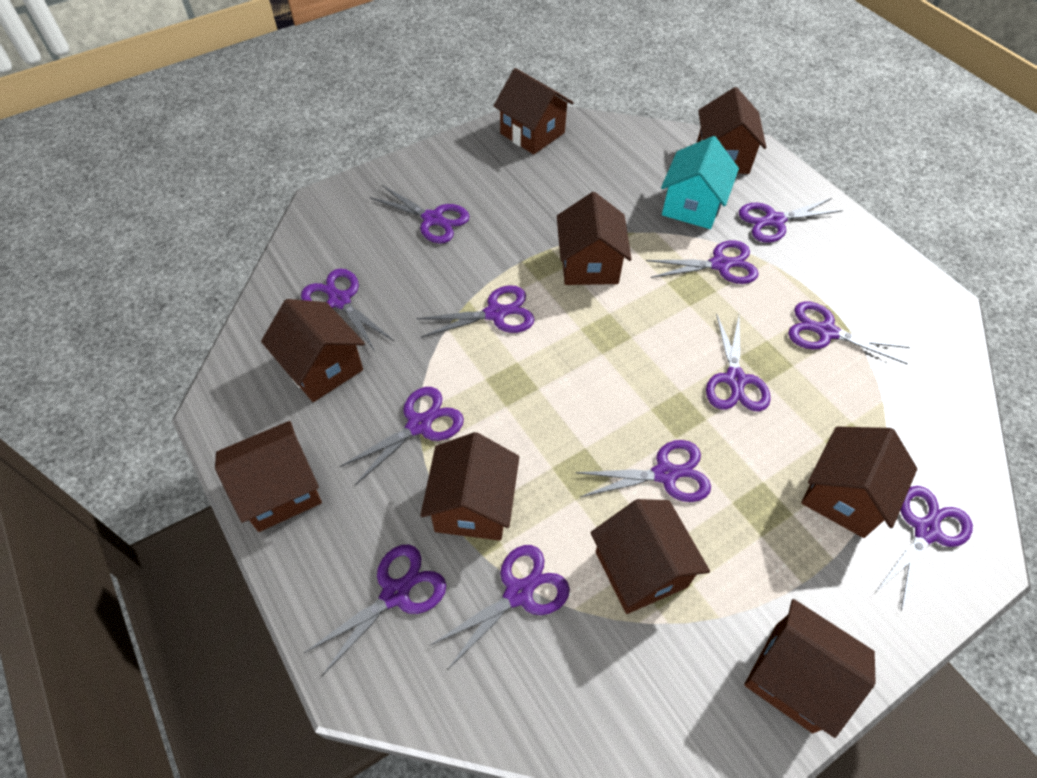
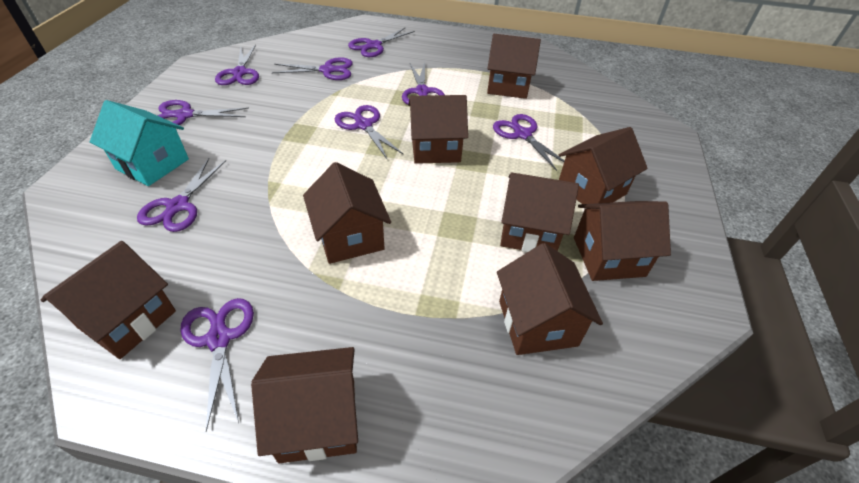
purple scissors: 12 -> 9

